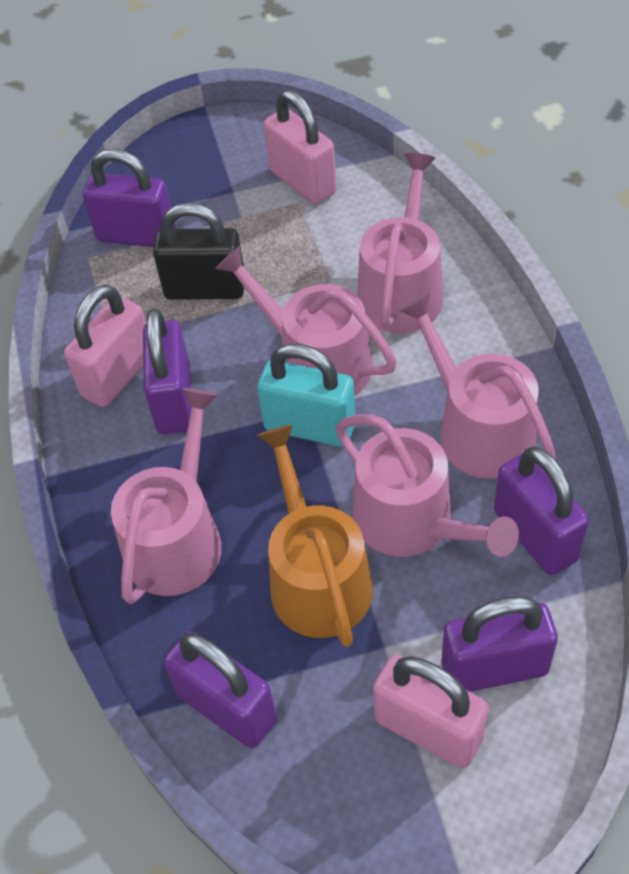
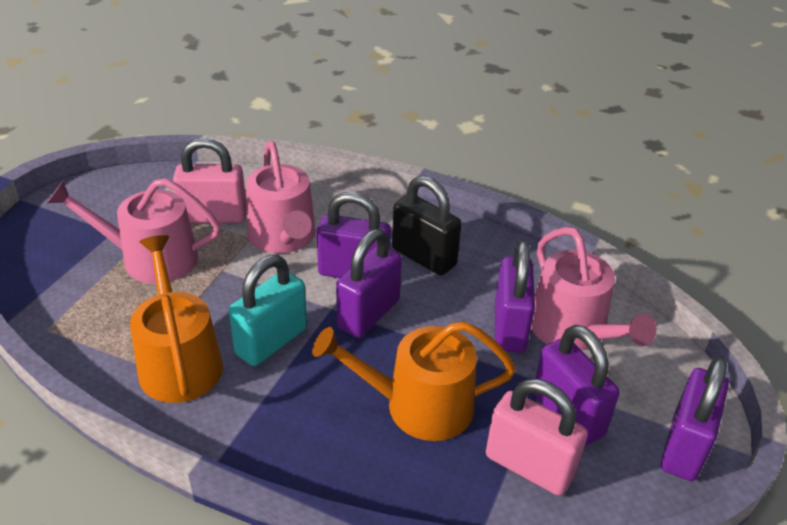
orange watering can: 1 -> 2
pink padlock: 3 -> 2
pink watering can: 5 -> 3

